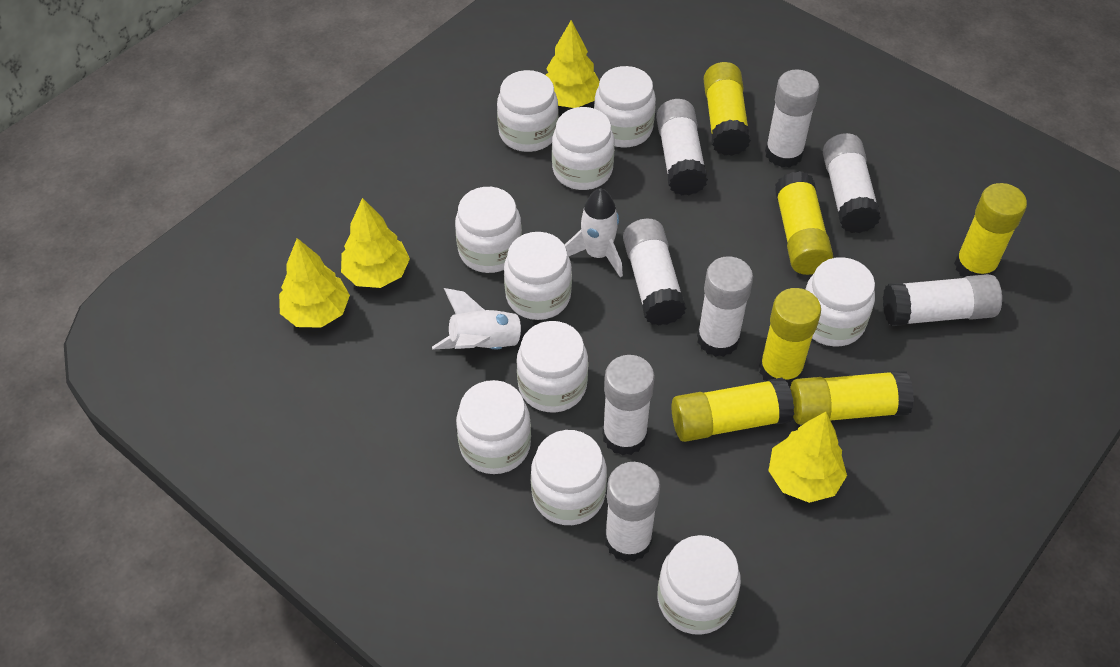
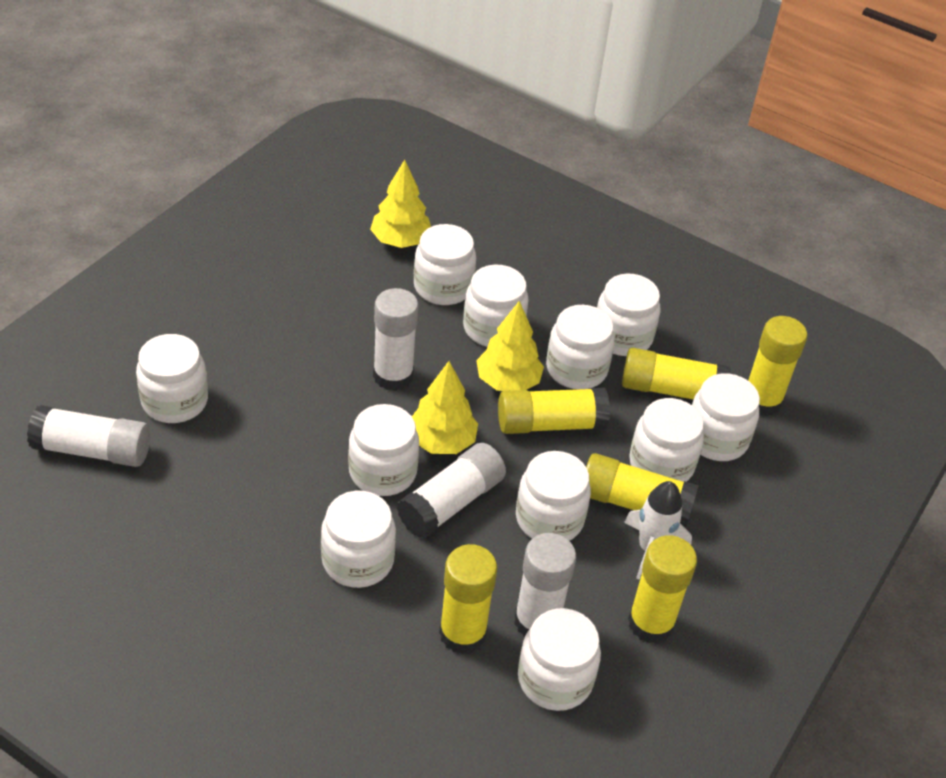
white glue stick: 8 -> 4
white jar: 10 -> 11
white rocket: 2 -> 1
yellow tree: 4 -> 3

